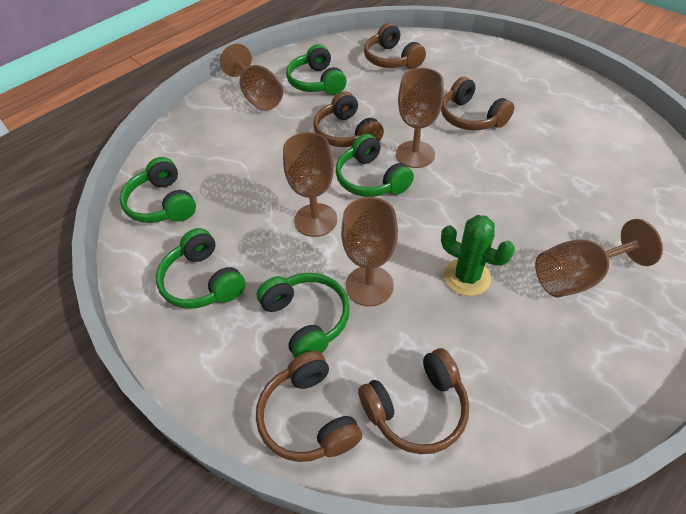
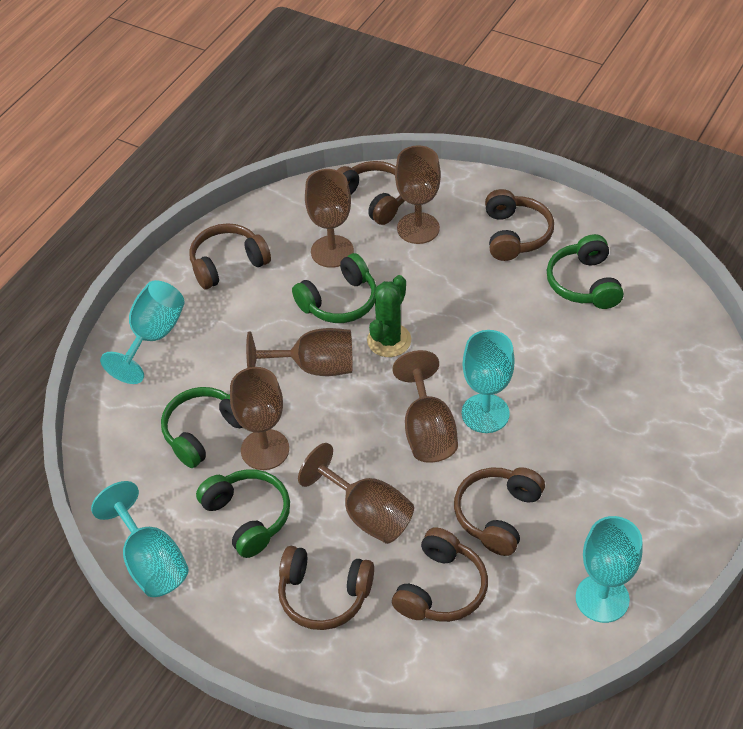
brown goblet: 5 -> 6
brown headphones: 5 -> 6
green headphones: 5 -> 4
turquoise goblet: 0 -> 4

